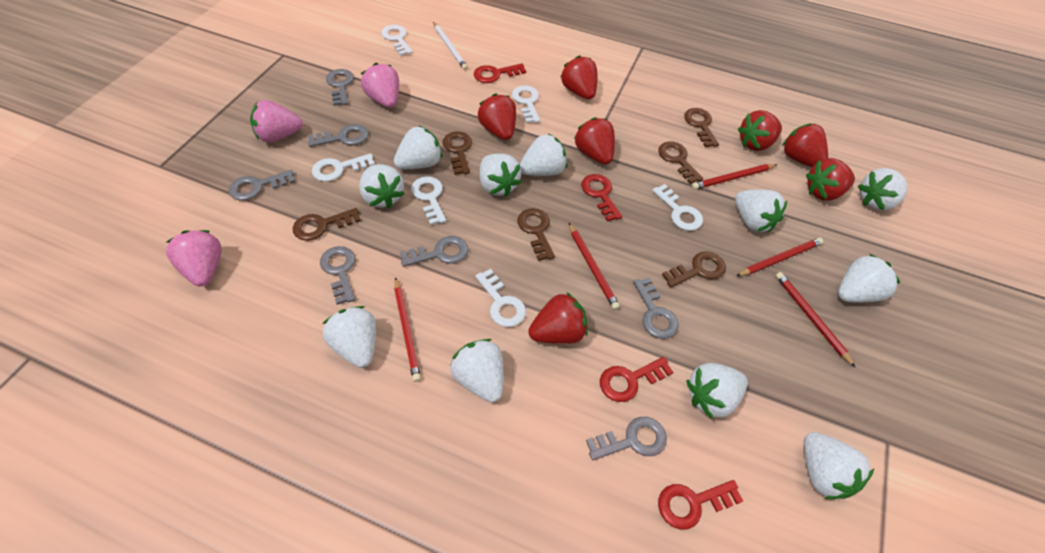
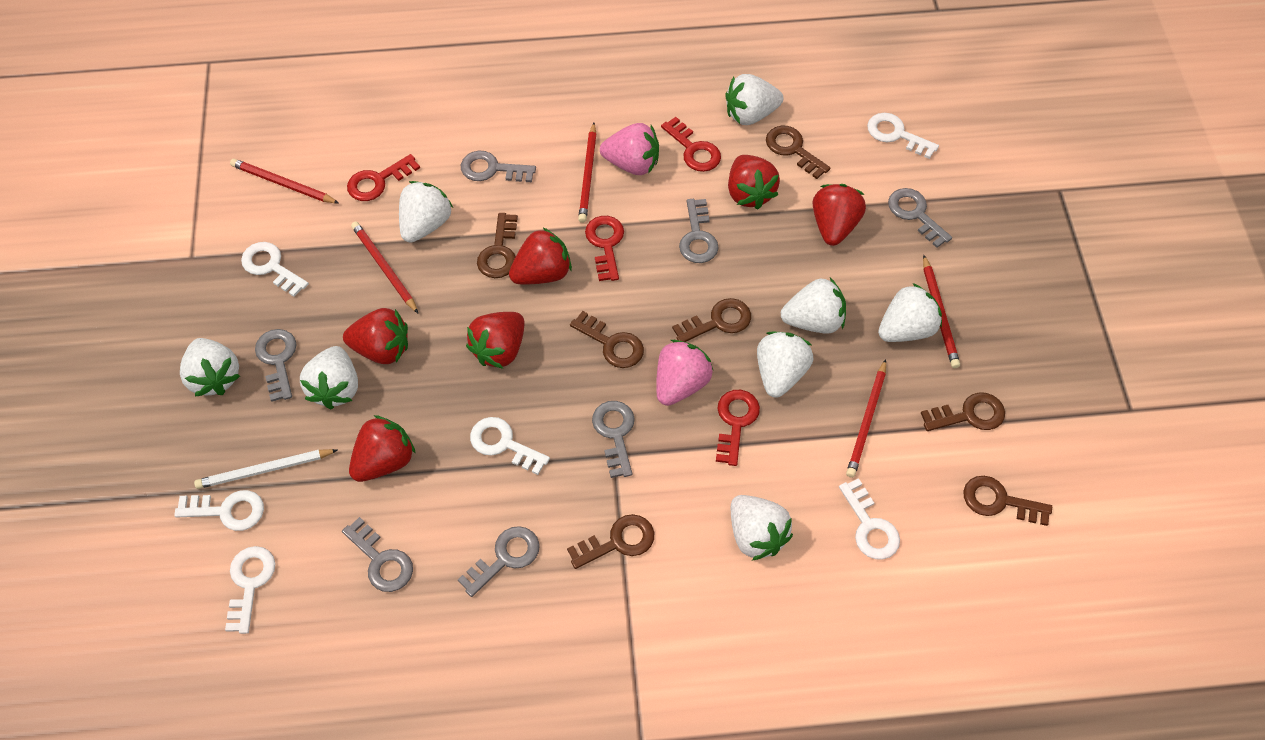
brown key: 6 -> 7
pink strawberry: 3 -> 2
red strawberry: 7 -> 6
white strawberry: 11 -> 8

